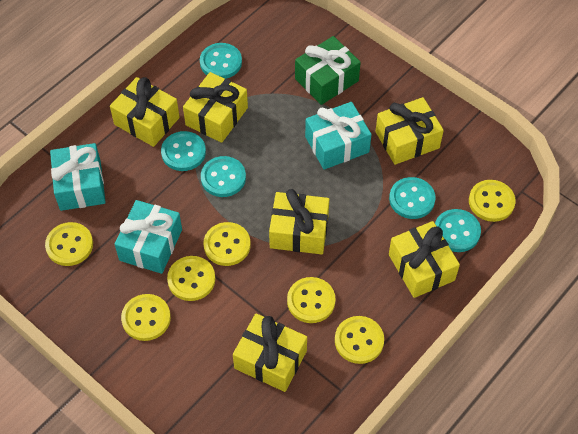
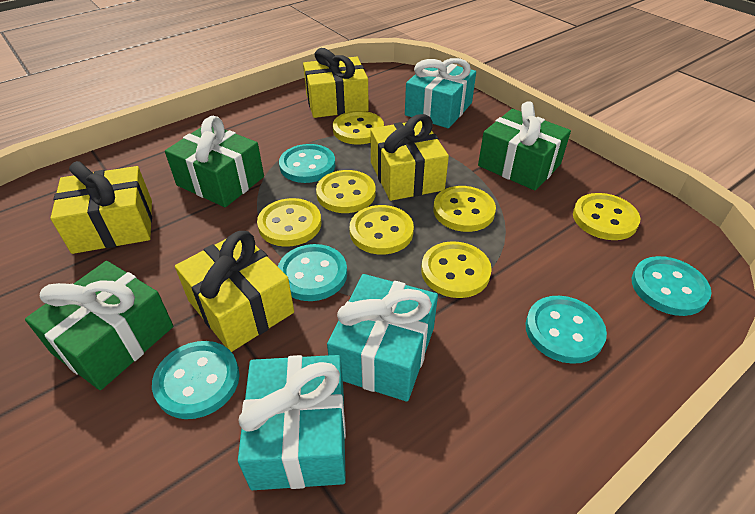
green gift: 1 -> 3
yellow gift: 6 -> 4

